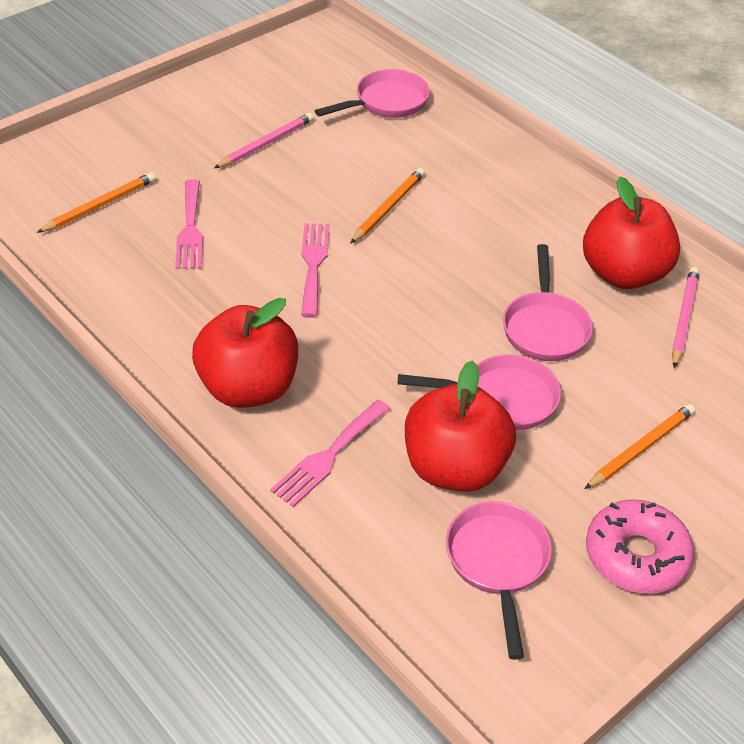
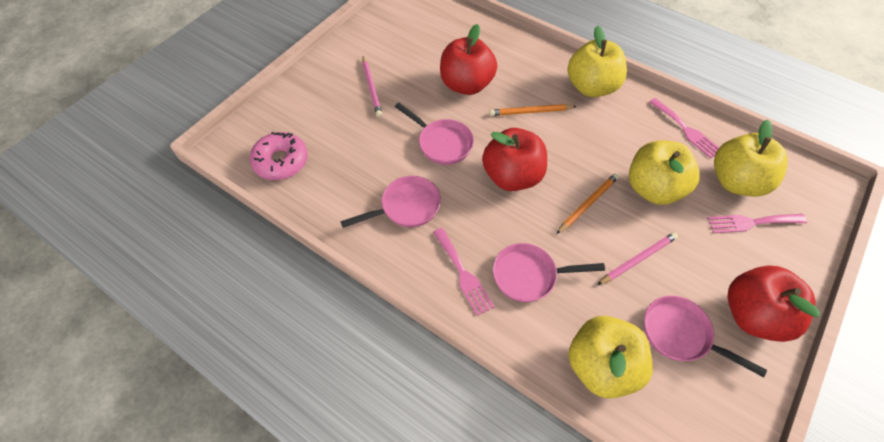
orange pencil: 3 -> 2
yellow apple: 0 -> 4

